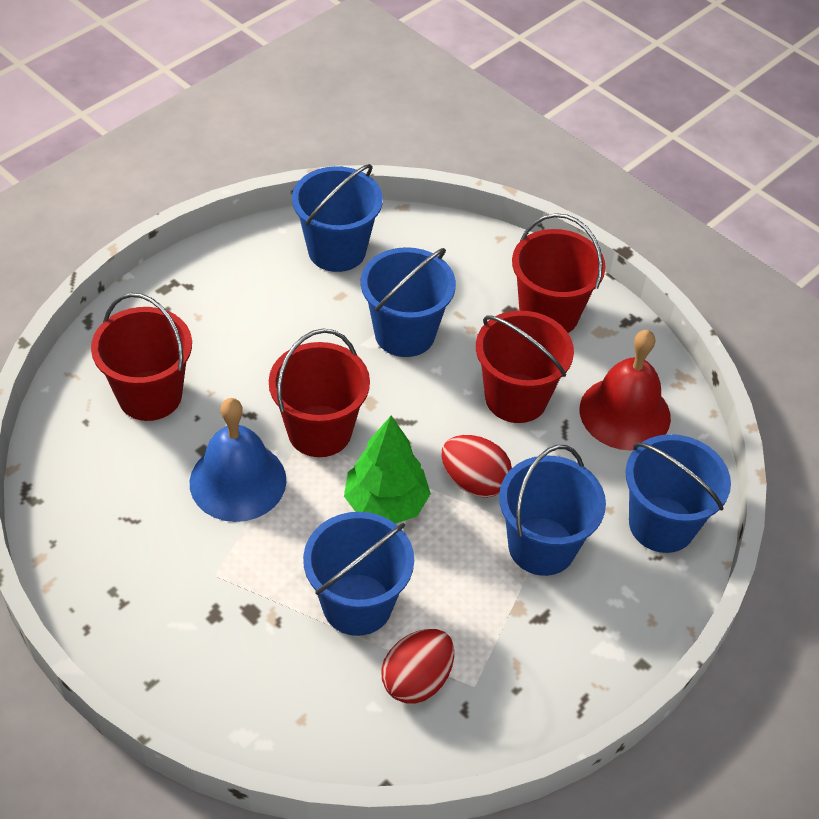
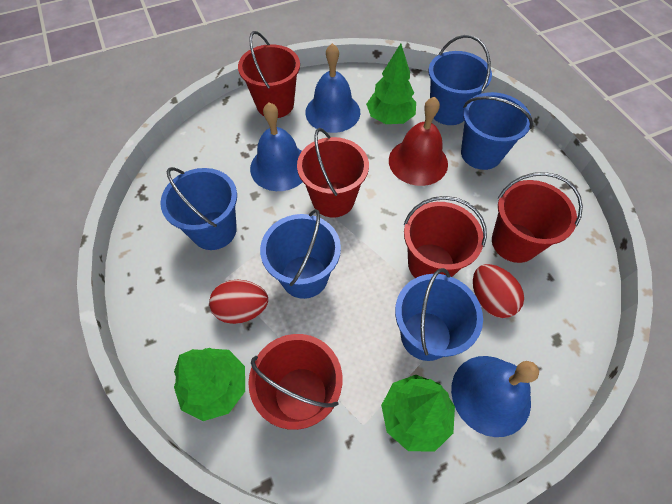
blue bell: 1 -> 3
green tree: 1 -> 3
red bucket: 4 -> 5

